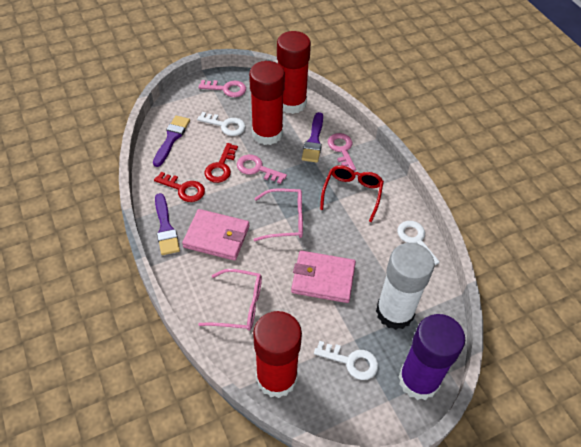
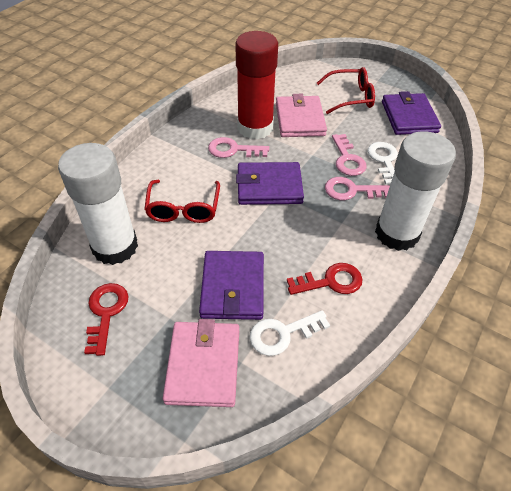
pink glasses: 2 -> 0
purple brush: 3 -> 0
purple glue stick: 1 -> 0
purple wallet: 0 -> 3
red glasses: 1 -> 2
red glue stick: 3 -> 1
white glue stick: 1 -> 2
white key: 3 -> 2

